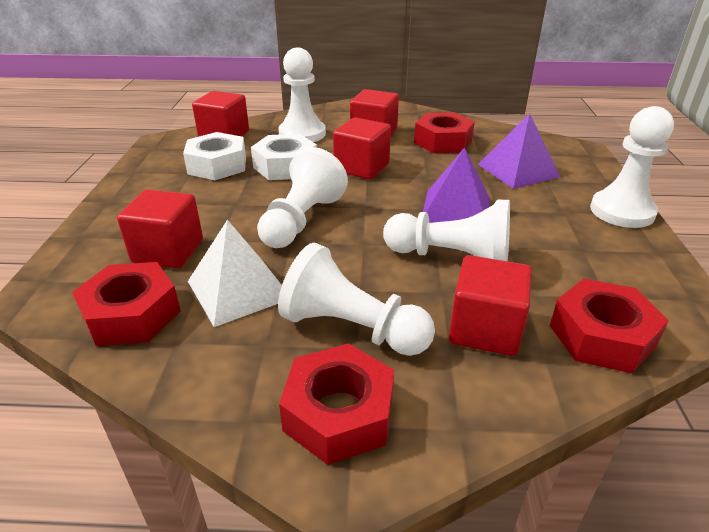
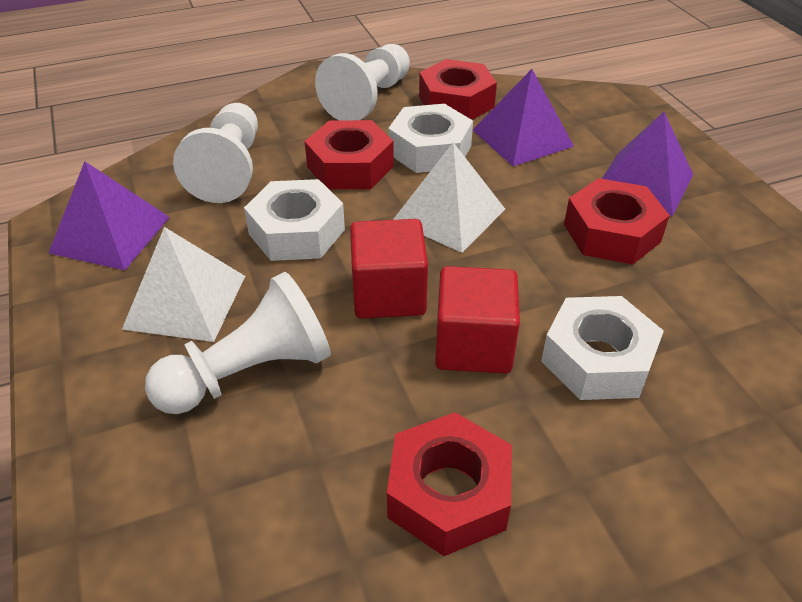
purple pyramid: 2 -> 3
red cube: 5 -> 2
white nut: 2 -> 3
white pawn: 5 -> 3
white pyramid: 1 -> 2

